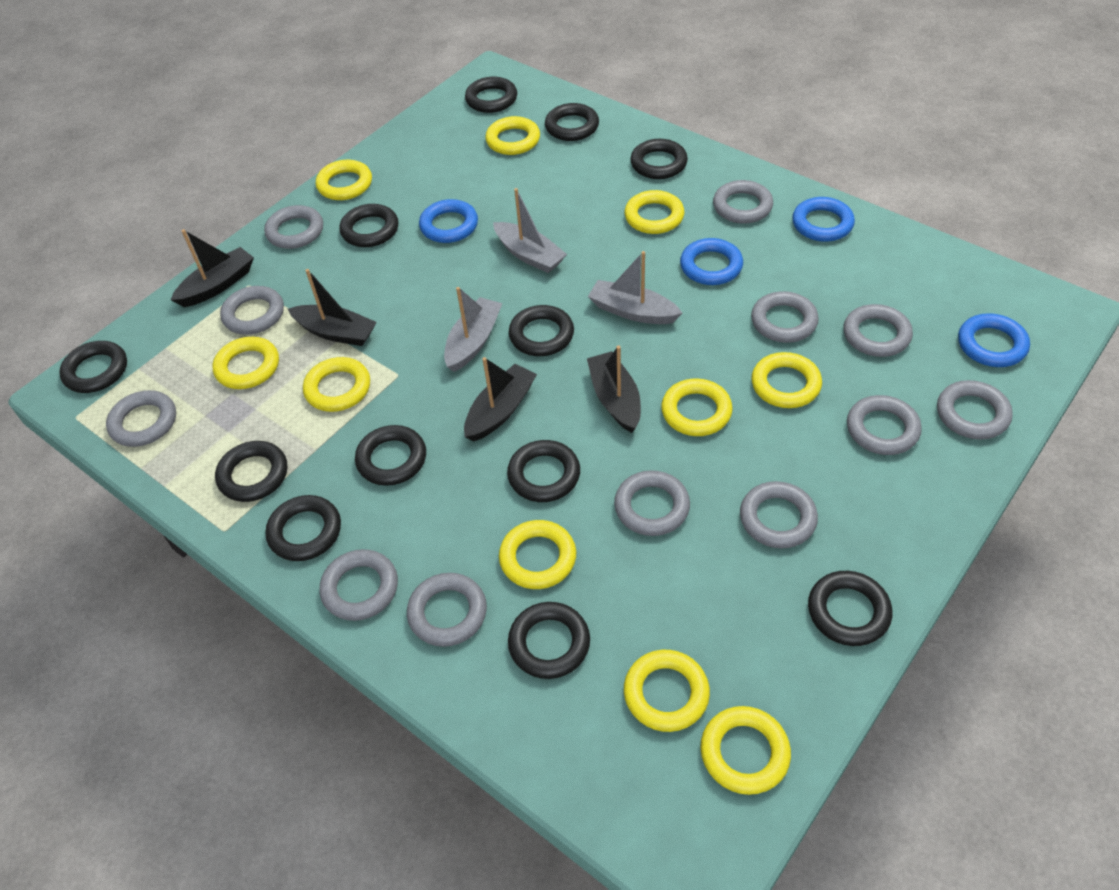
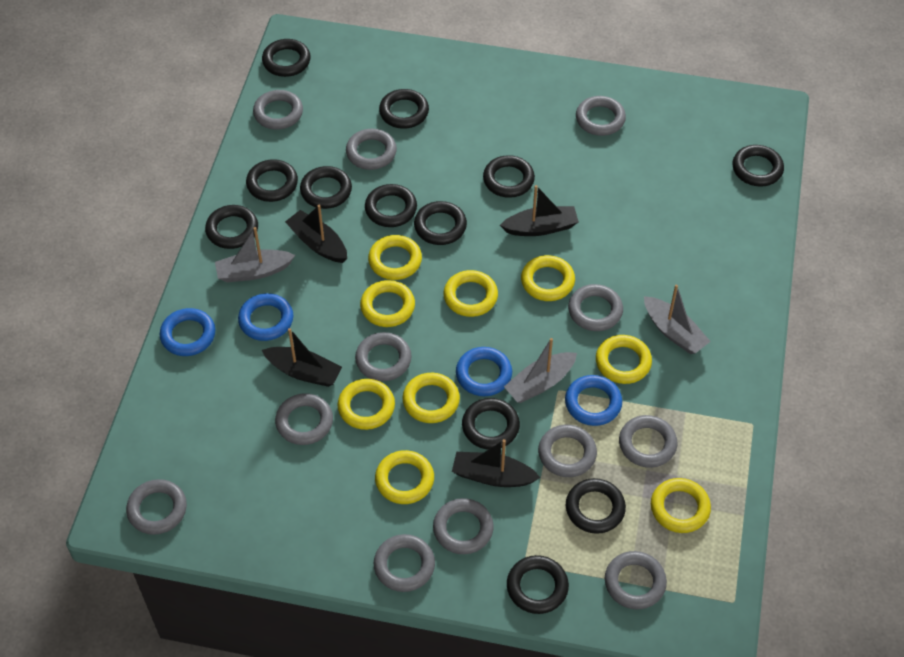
yellow ring: 10 -> 9

